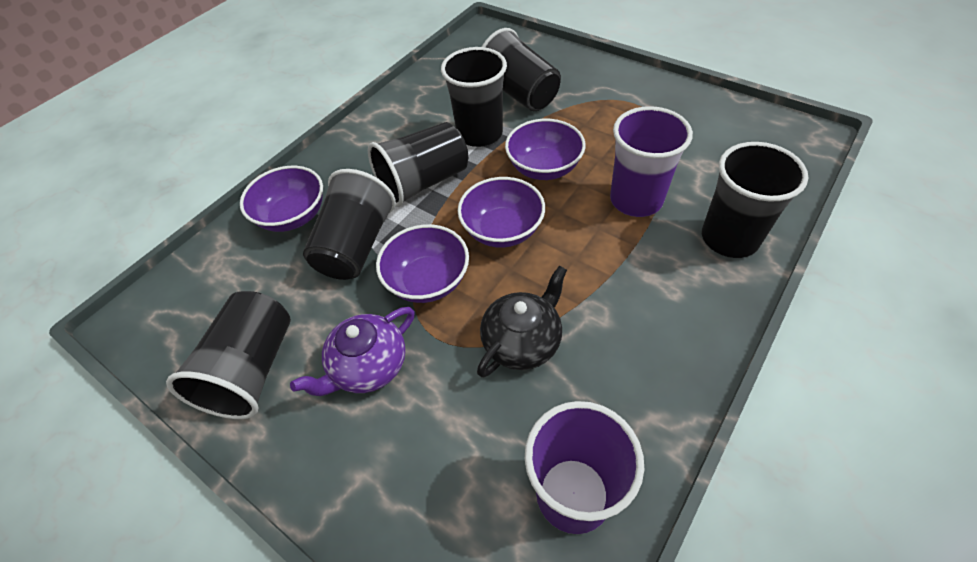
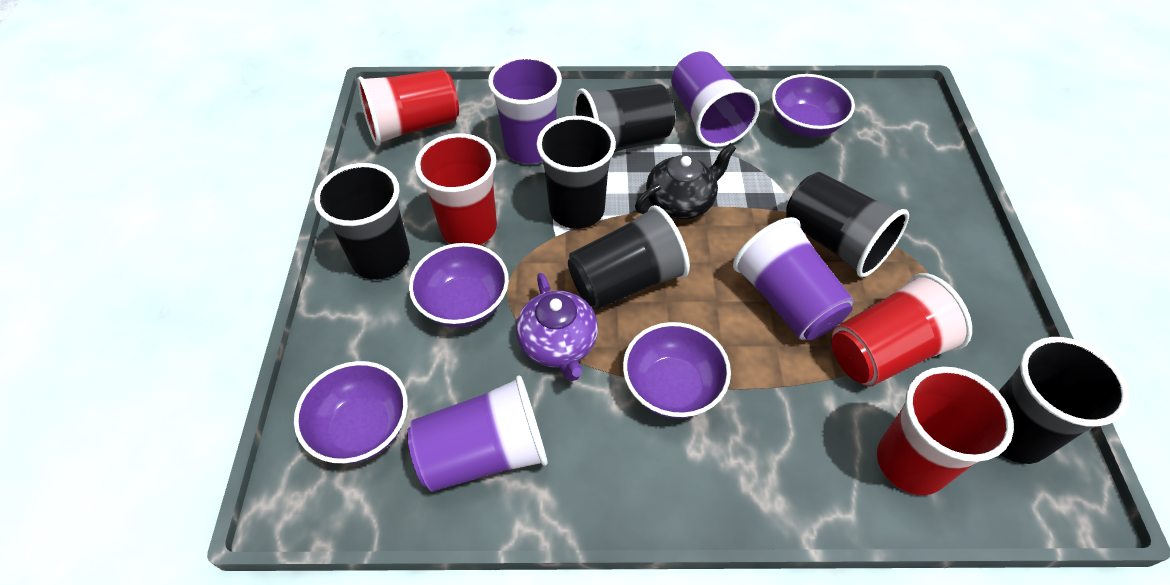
purple cup: 2 -> 4
red cup: 0 -> 4

